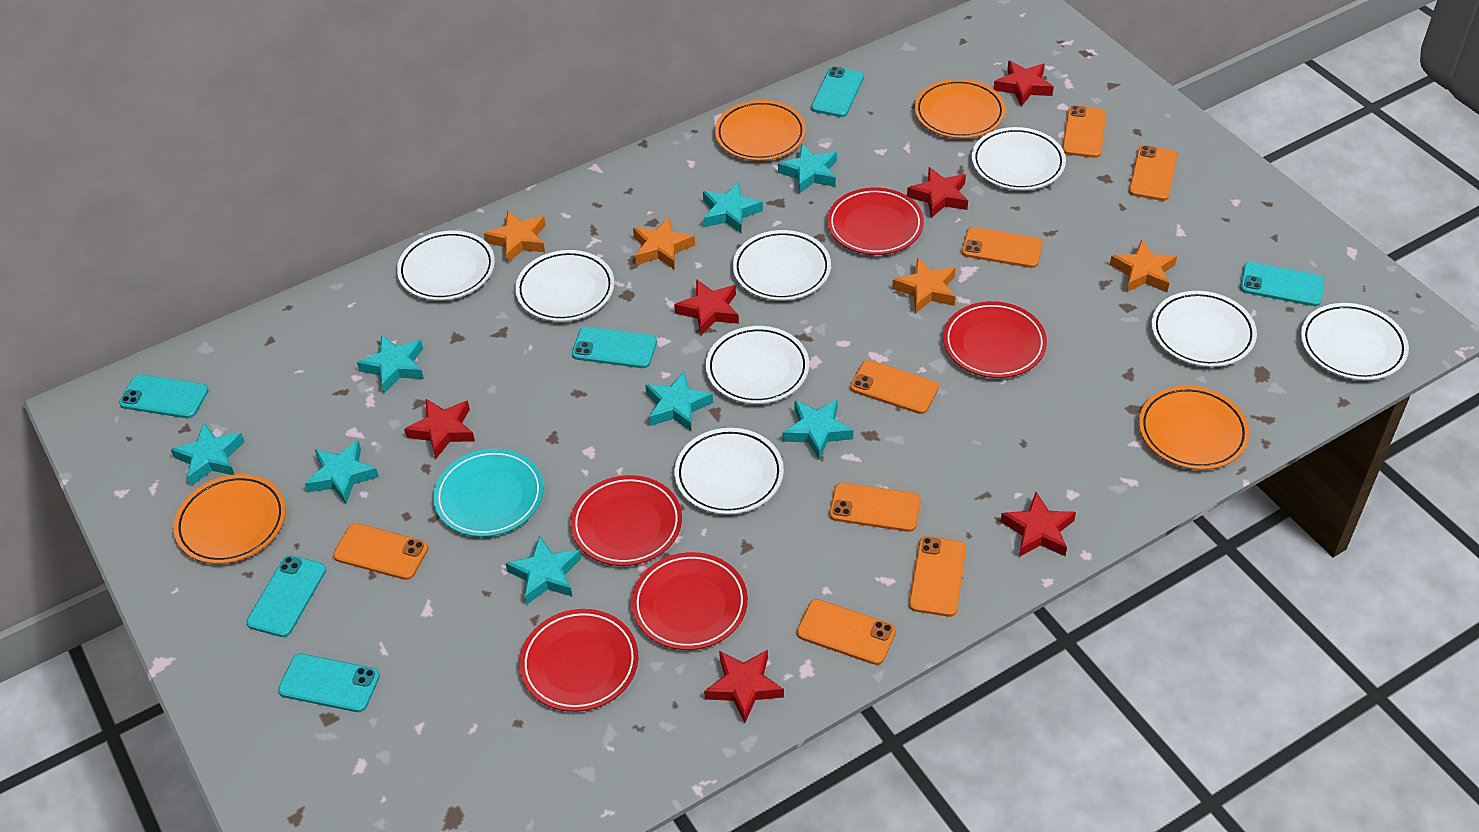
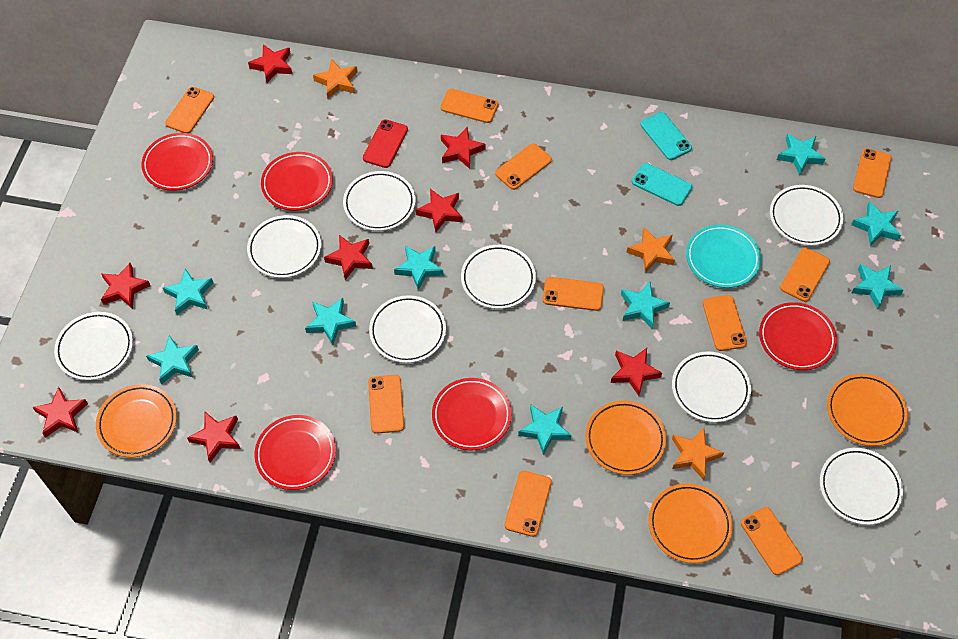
orange phone: 8 -> 10
orange star: 4 -> 3
red phone: 0 -> 1
red star: 6 -> 8
turquoise phone: 6 -> 2
turquoise star: 8 -> 9

